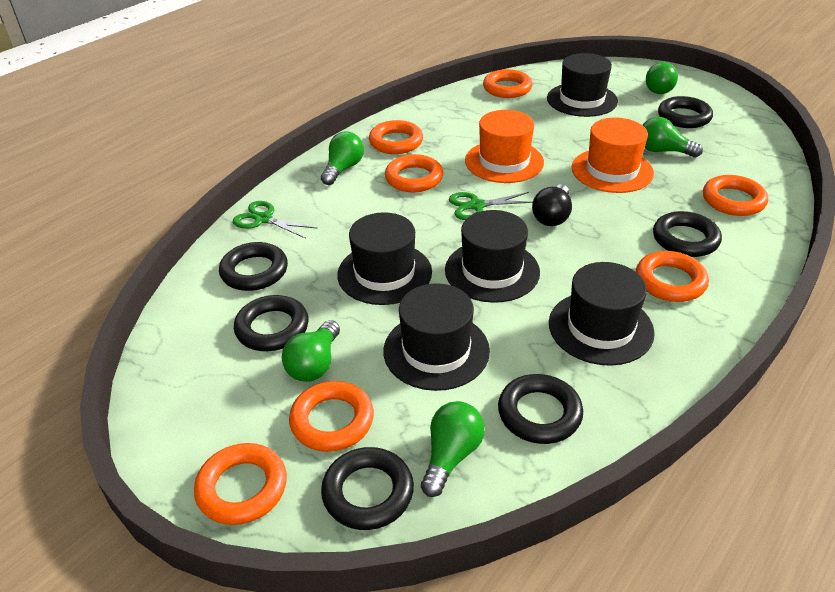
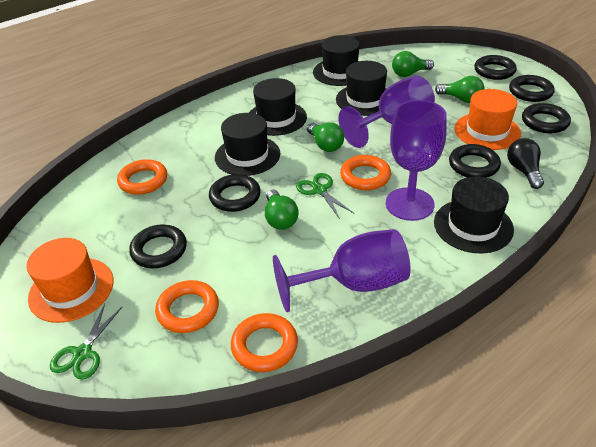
green light bulb: 5 -> 4
orange ring: 7 -> 4
purple goblet: 0 -> 3

